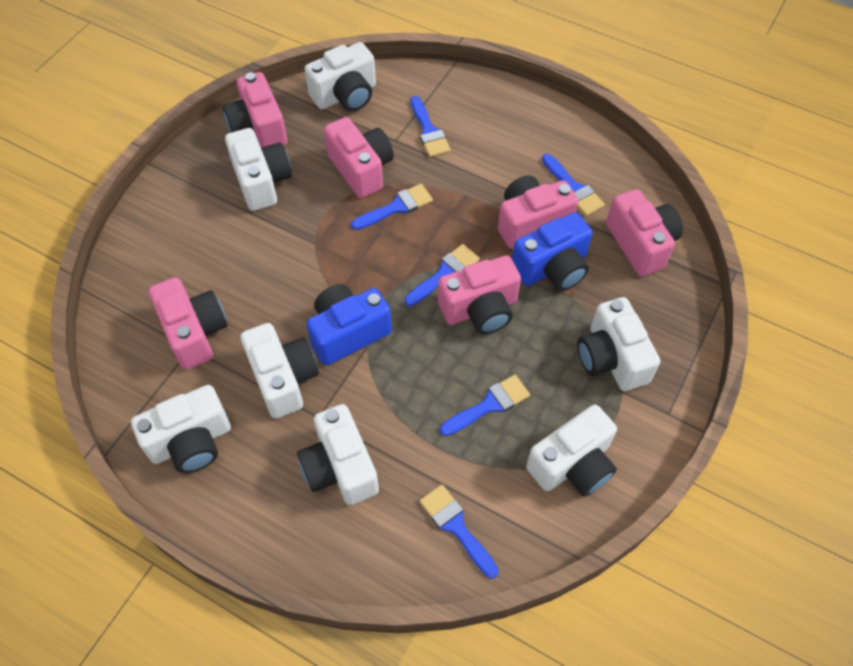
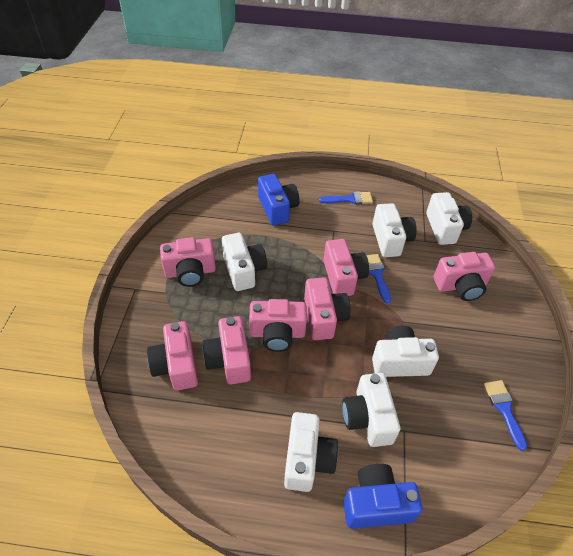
blue brush: 6 -> 3
pink camera: 6 -> 7
white camera: 7 -> 6

